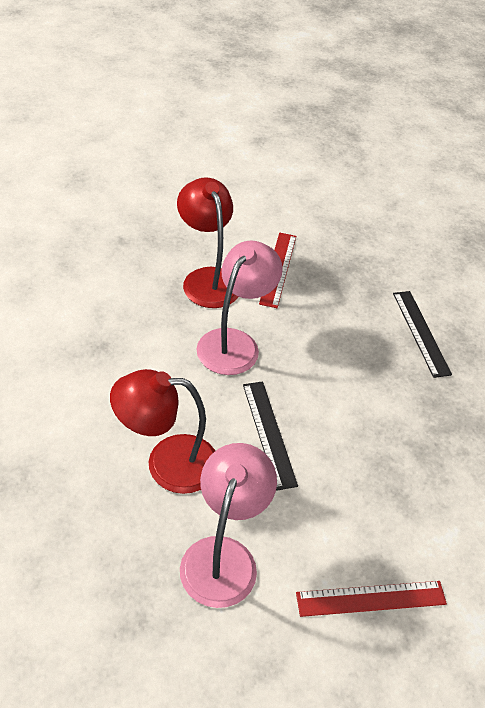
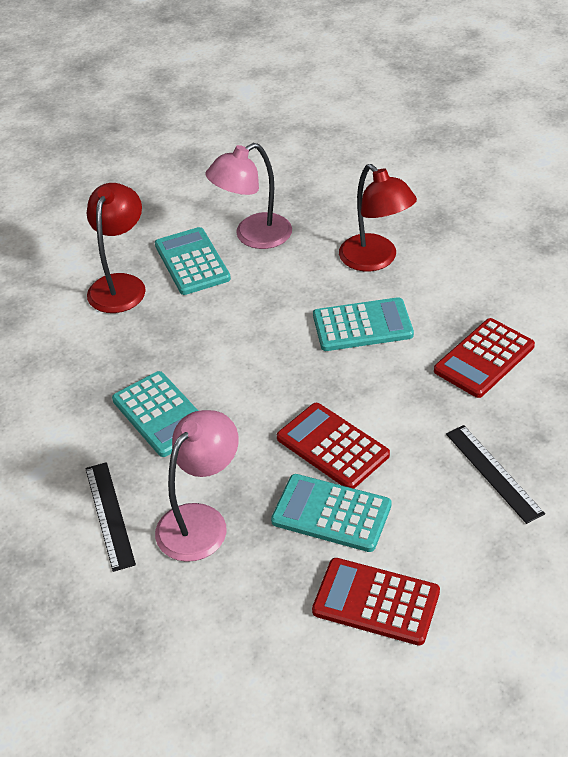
red calculator: 0 -> 3
red ruler: 2 -> 0
turquoise calculator: 0 -> 4

